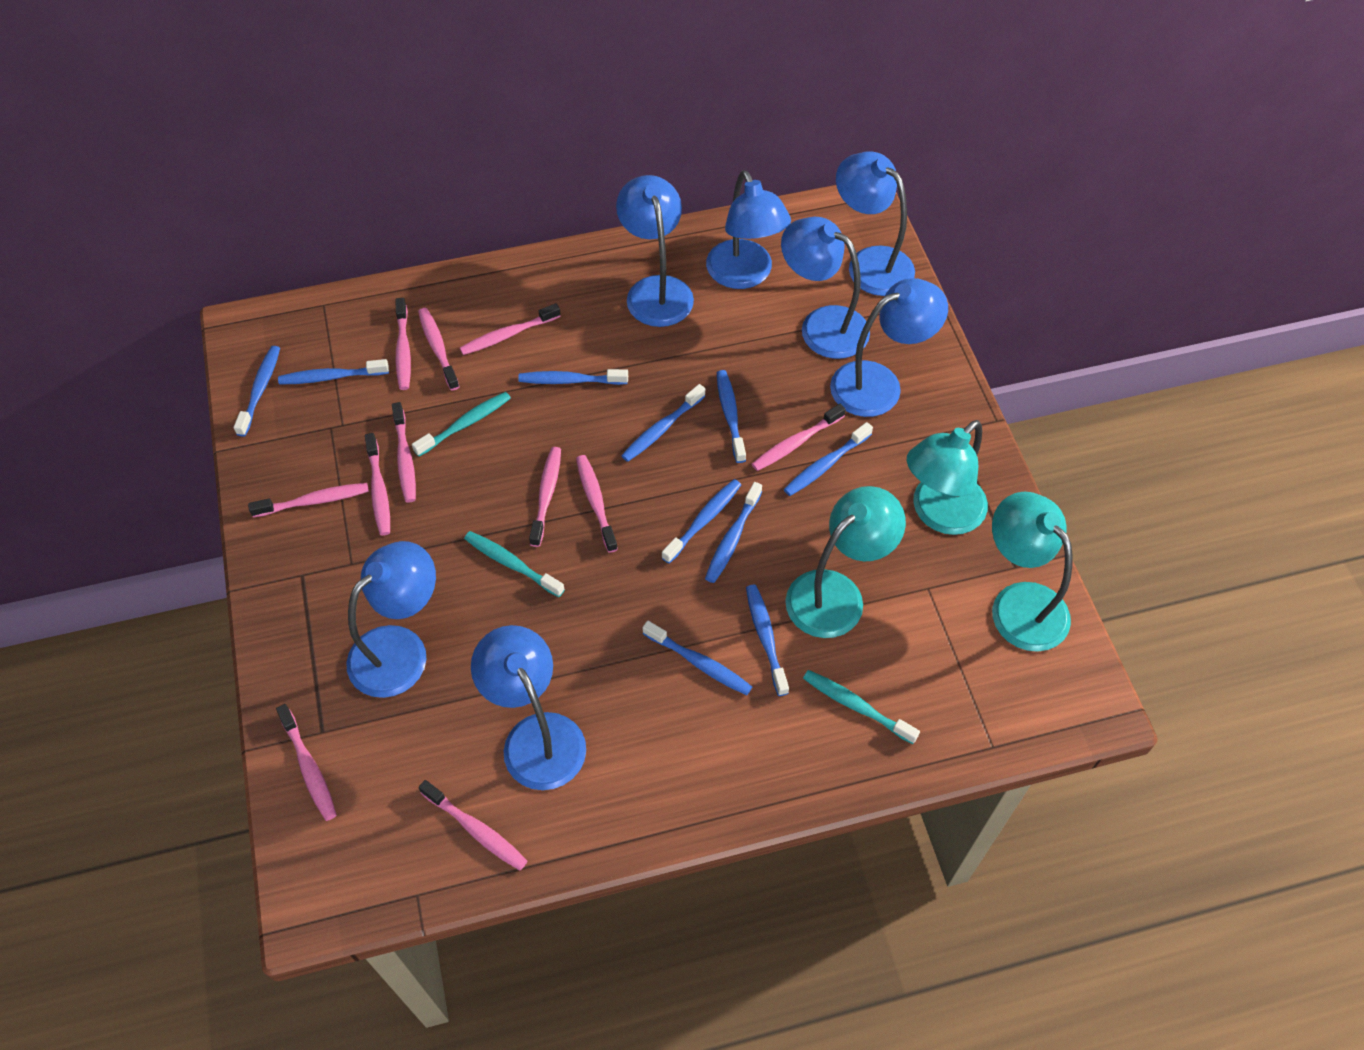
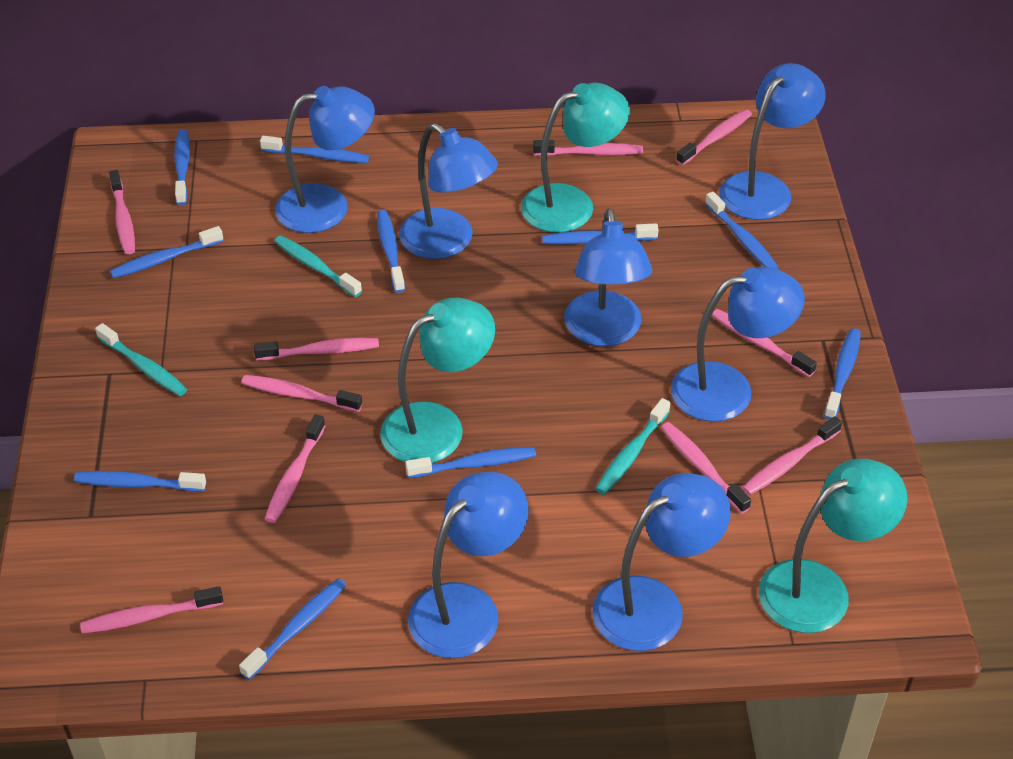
pink toothbrush: 11 -> 10

